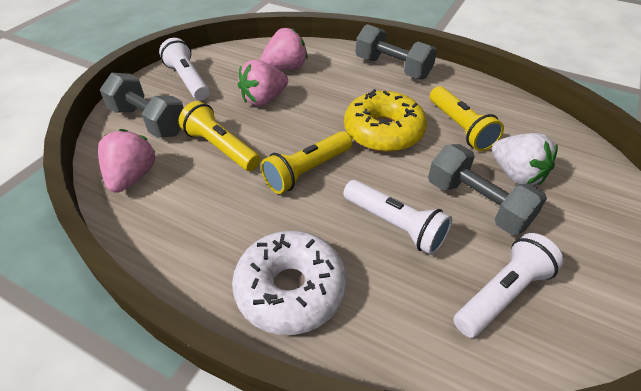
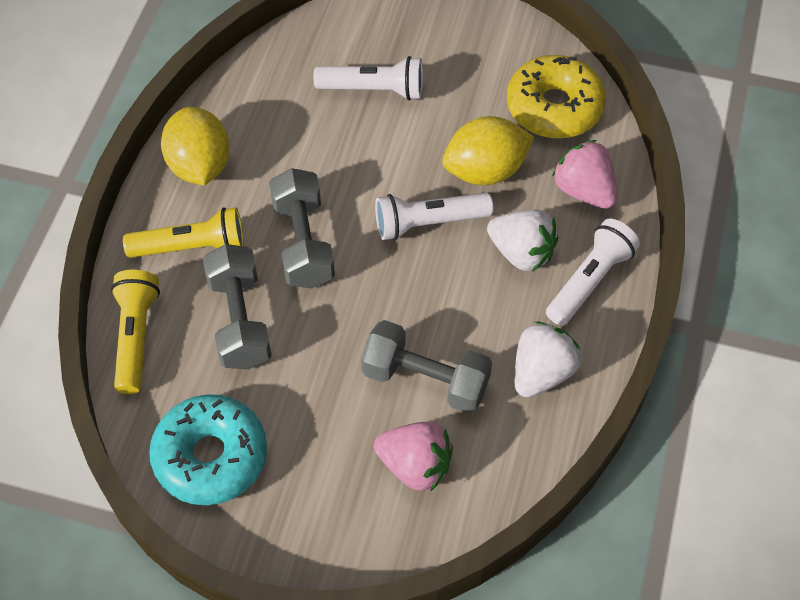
pink strawberry: 3 -> 2
turquoise donut: 0 -> 1
white donut: 1 -> 0
white strawberry: 1 -> 2
yellow flashlight: 3 -> 2
yellow lemon: 0 -> 2

